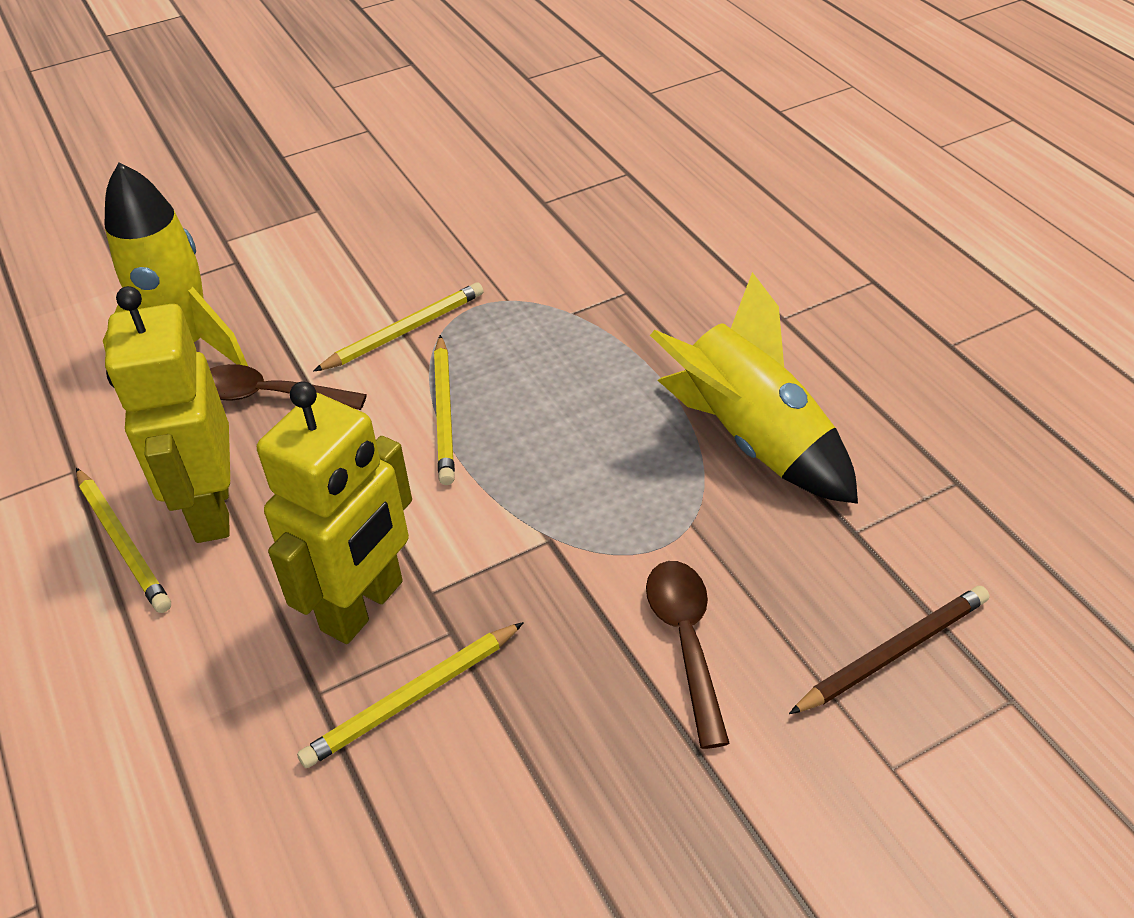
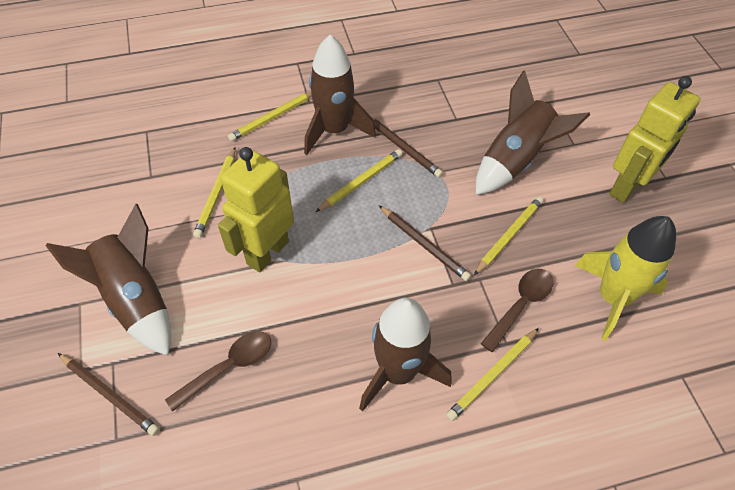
brown pencil: 1 -> 3
brown rocket: 0 -> 4
yellow pencil: 4 -> 5
yellow rocket: 2 -> 1

